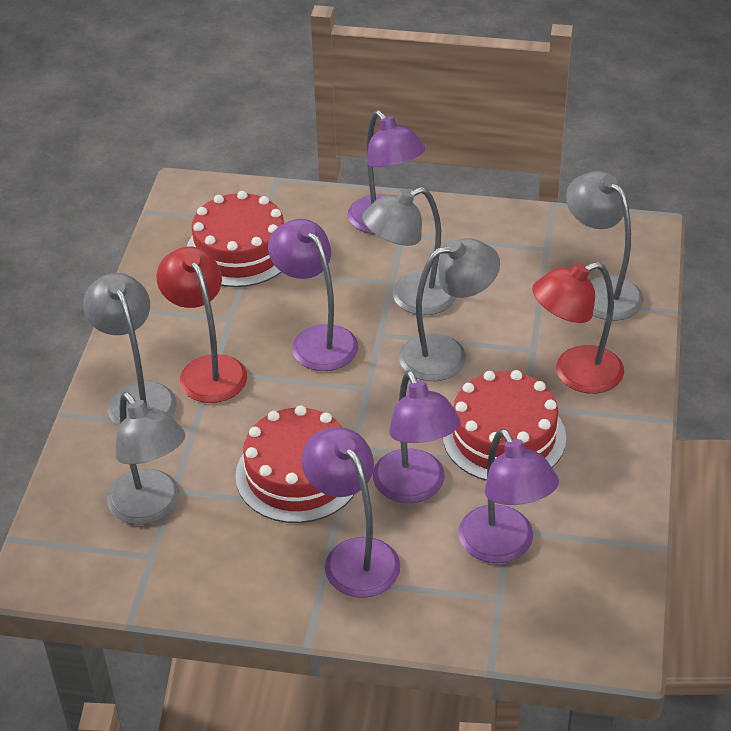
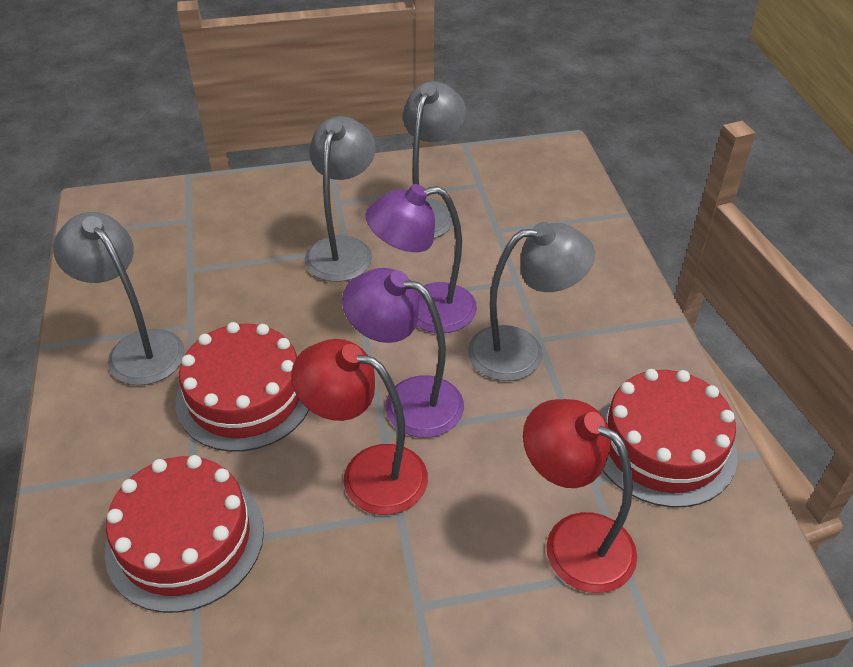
grey lamp: 5 -> 4
purple lamp: 5 -> 2

